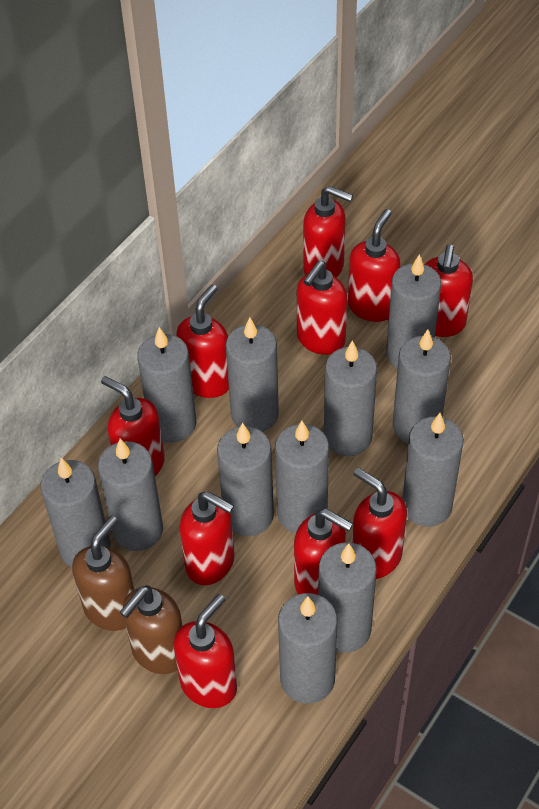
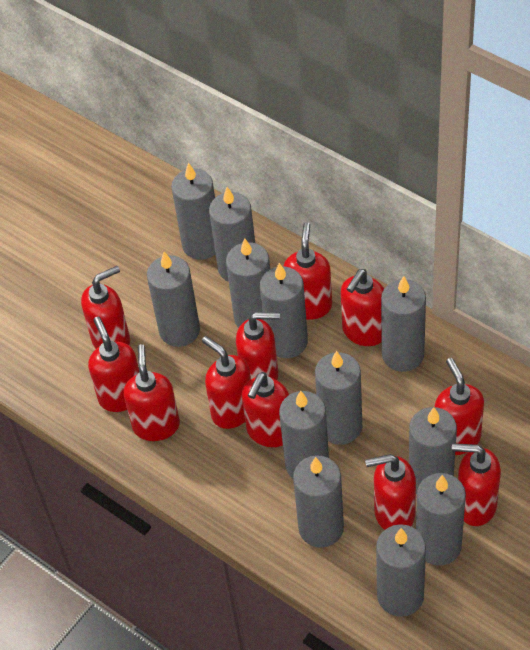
brown soap dispenser: 2 -> 0
red soap dispenser: 10 -> 11

